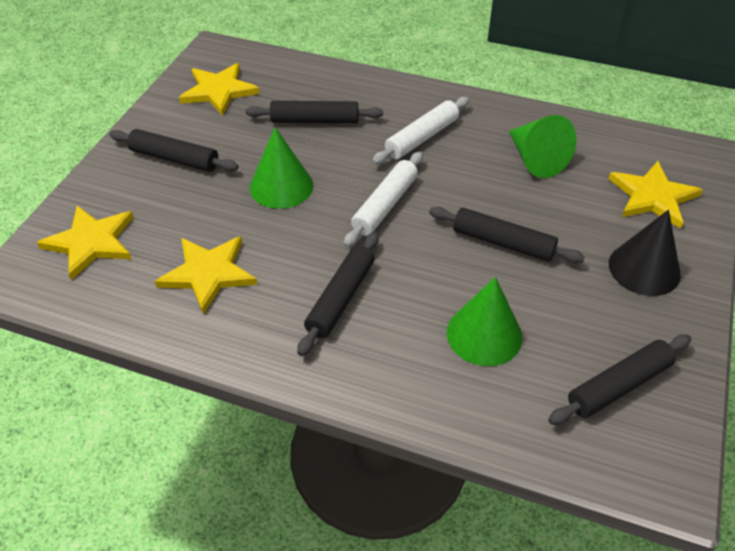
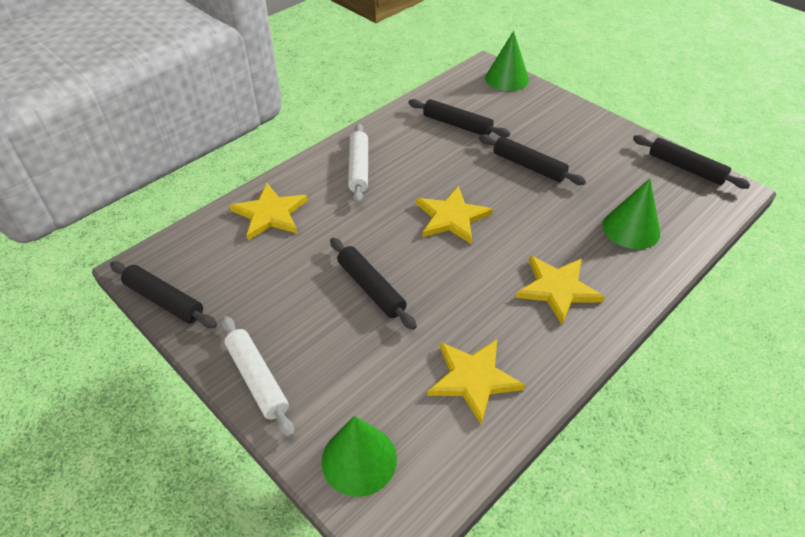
black cone: 1 -> 0

